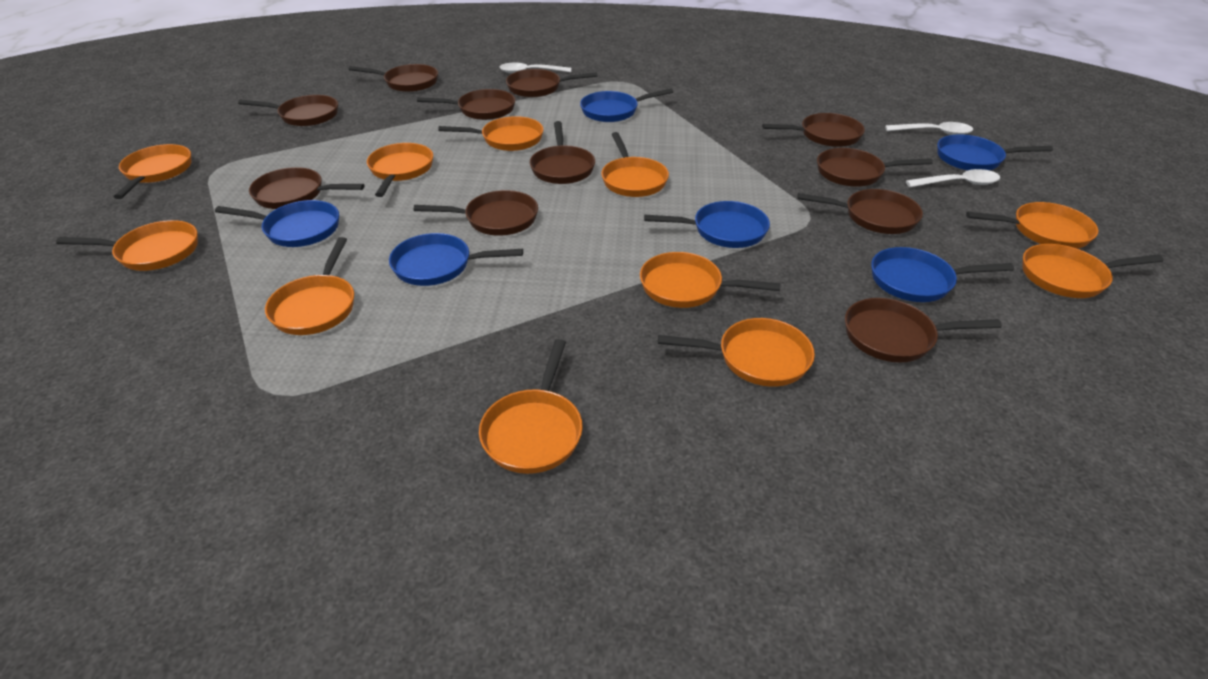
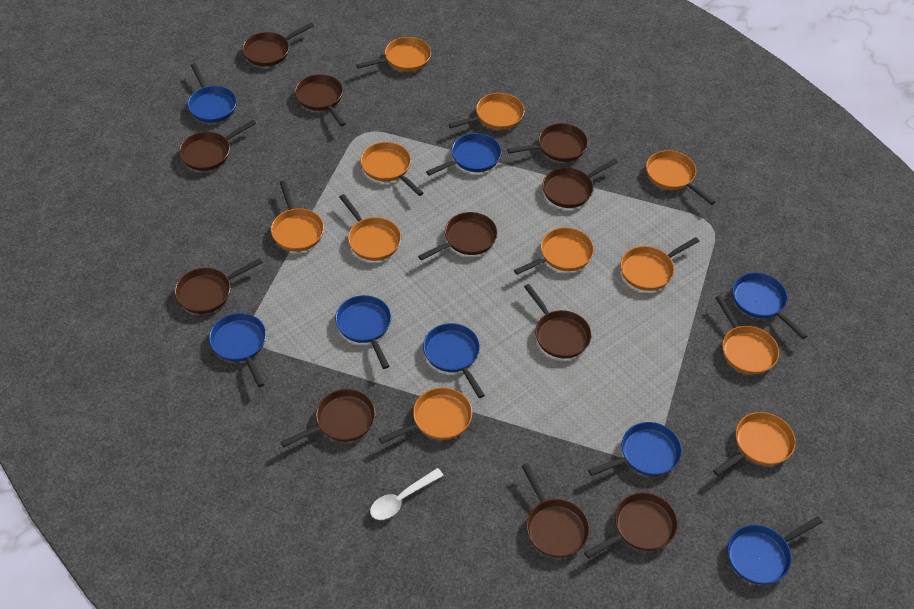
blue pan: 6 -> 8
white spoon: 3 -> 1

